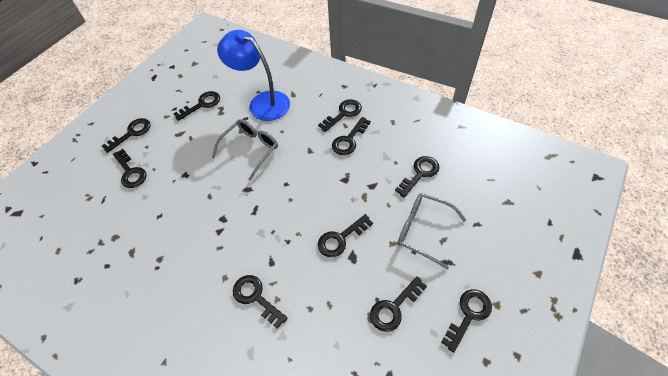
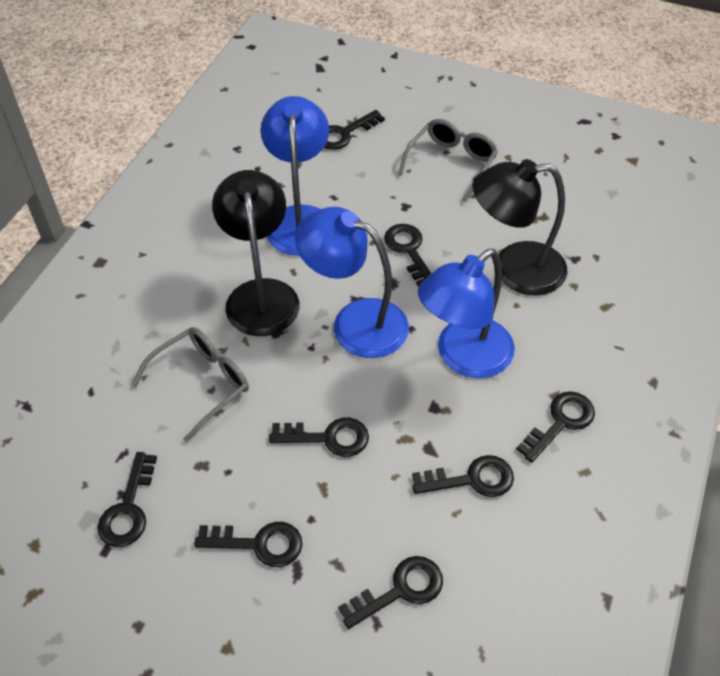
black key: 10 -> 8
black lamp: 0 -> 2
blue lamp: 1 -> 3

